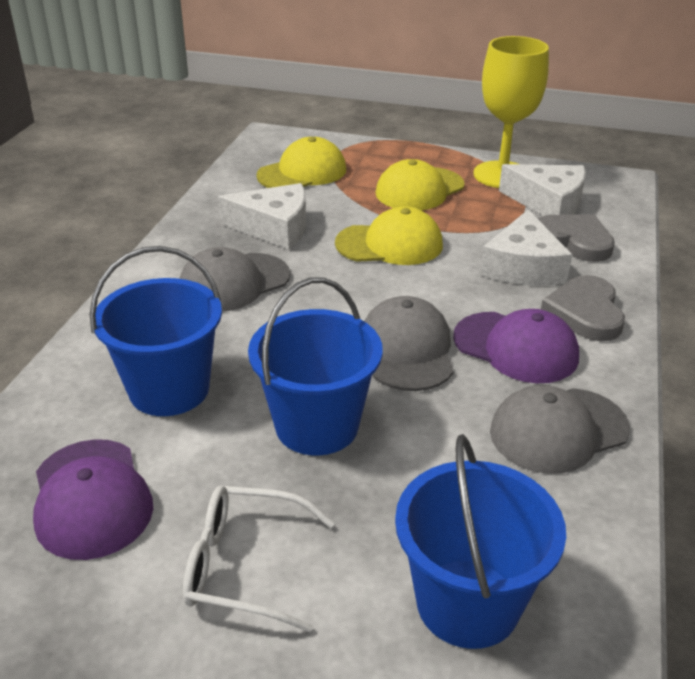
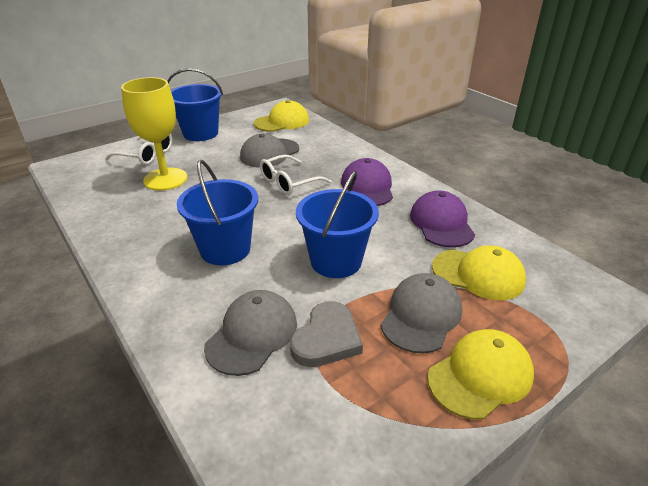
grey heart: 2 -> 1
white cheese: 3 -> 0
white glasses: 1 -> 2

